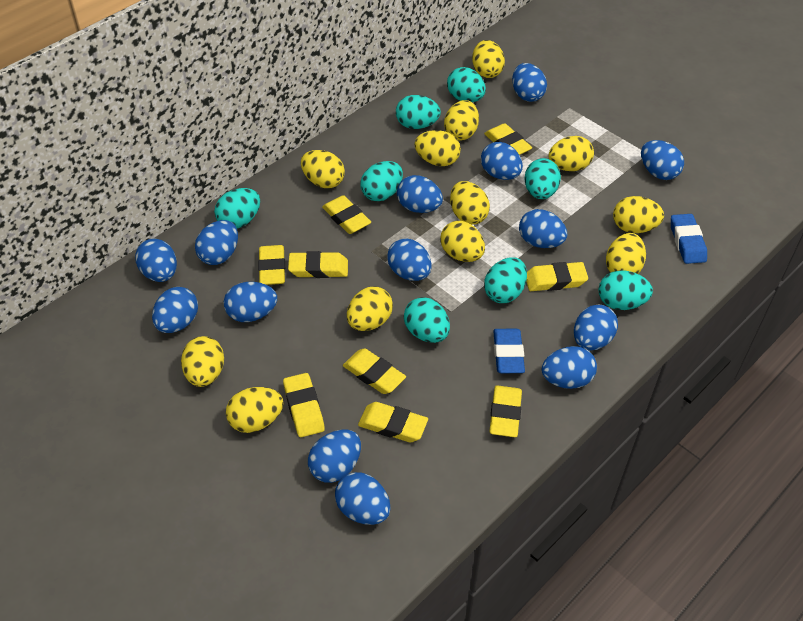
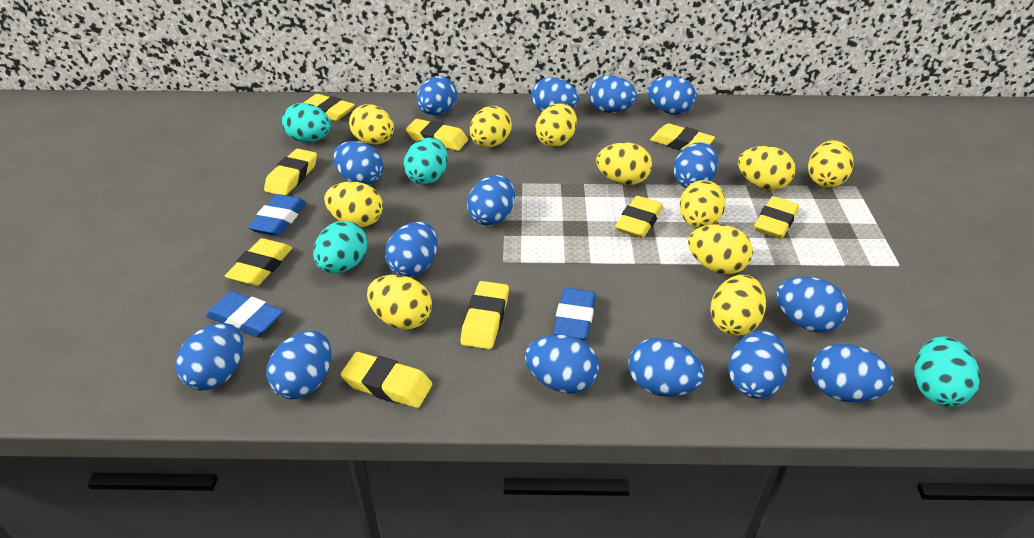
blue egg: 14 -> 15
blue eraser: 2 -> 3
turquoise egg: 8 -> 4
yellow egg: 12 -> 11

